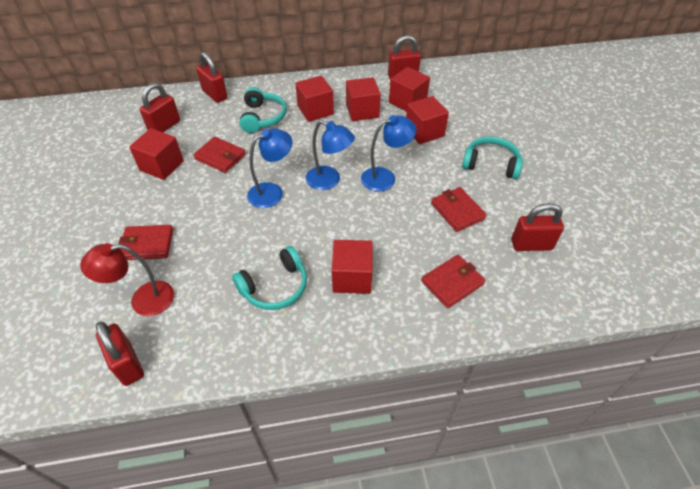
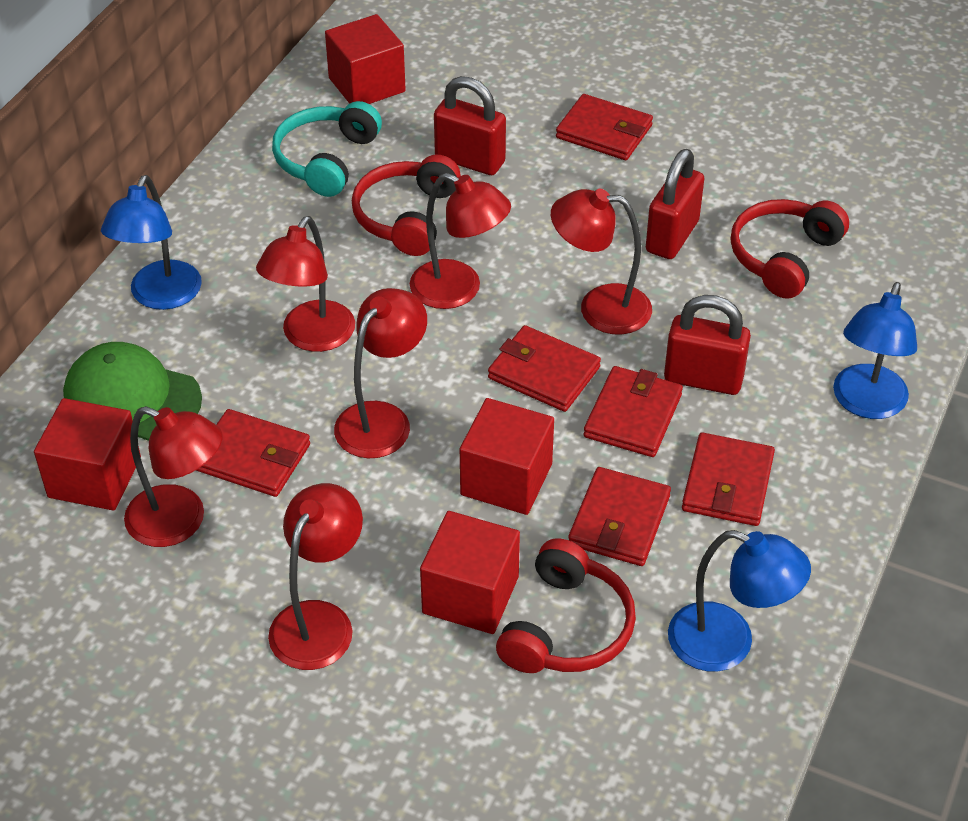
green cap: 0 -> 1
red cube: 6 -> 4
red headphones: 0 -> 3
red lamp: 1 -> 6
red padlock: 5 -> 3
red wallet: 4 -> 6
turquoise headphones: 3 -> 1

